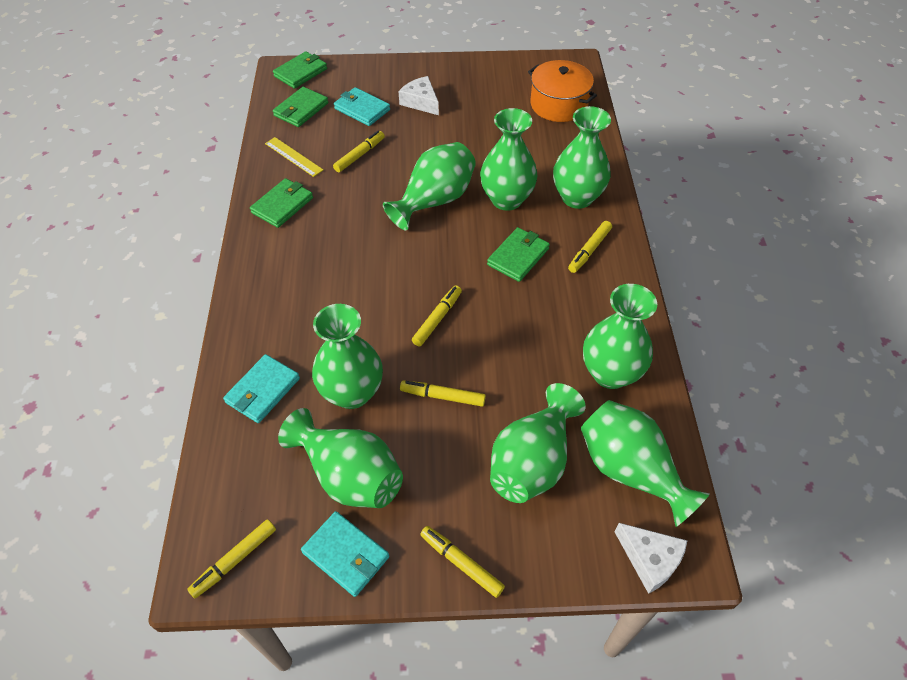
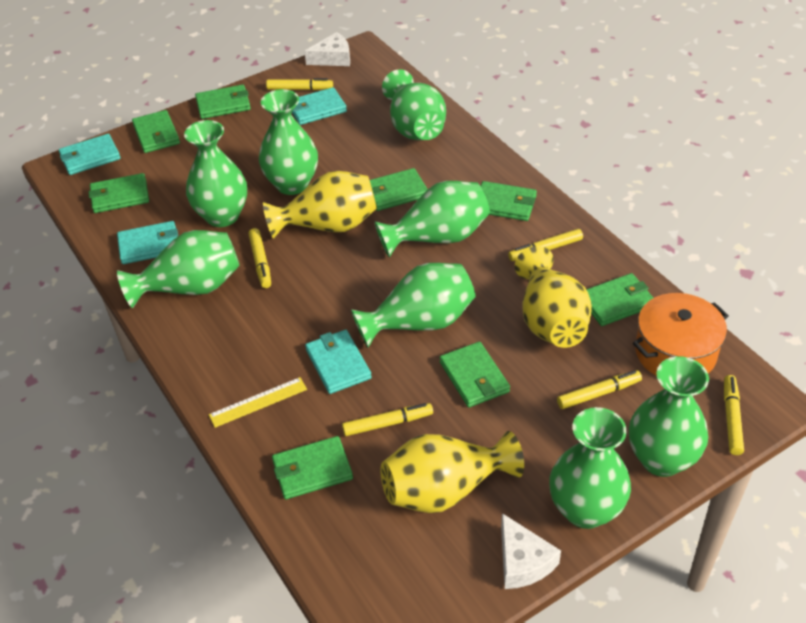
green wallet: 4 -> 8
turquoise wallet: 3 -> 4
yellow vase: 0 -> 3

